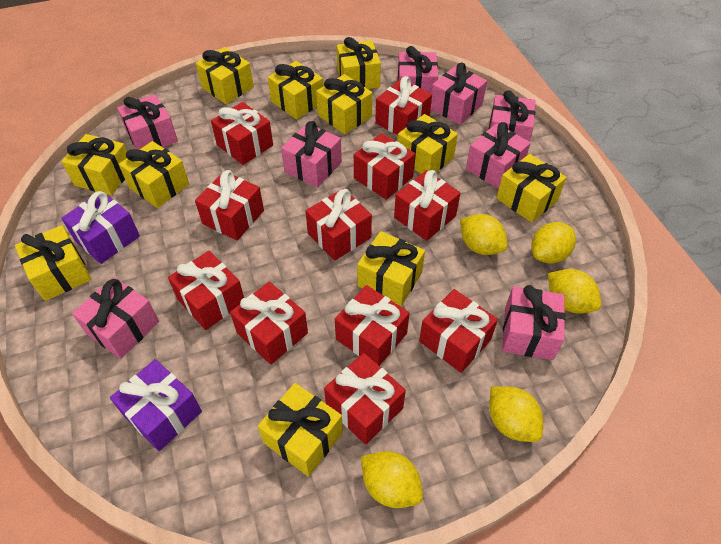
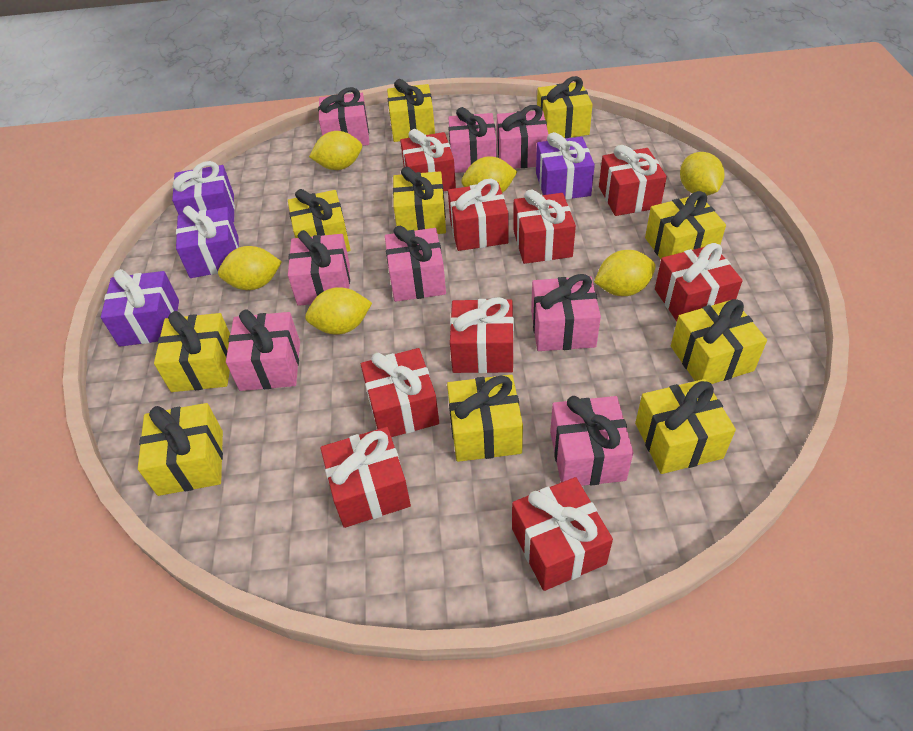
purple gift: 2 -> 4
red gift: 11 -> 9
yellow gift: 11 -> 10
yellow lemon: 5 -> 6

